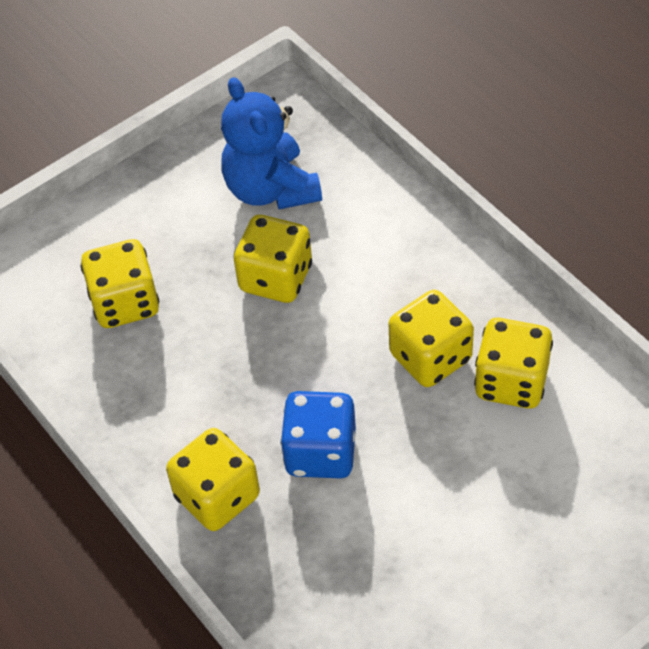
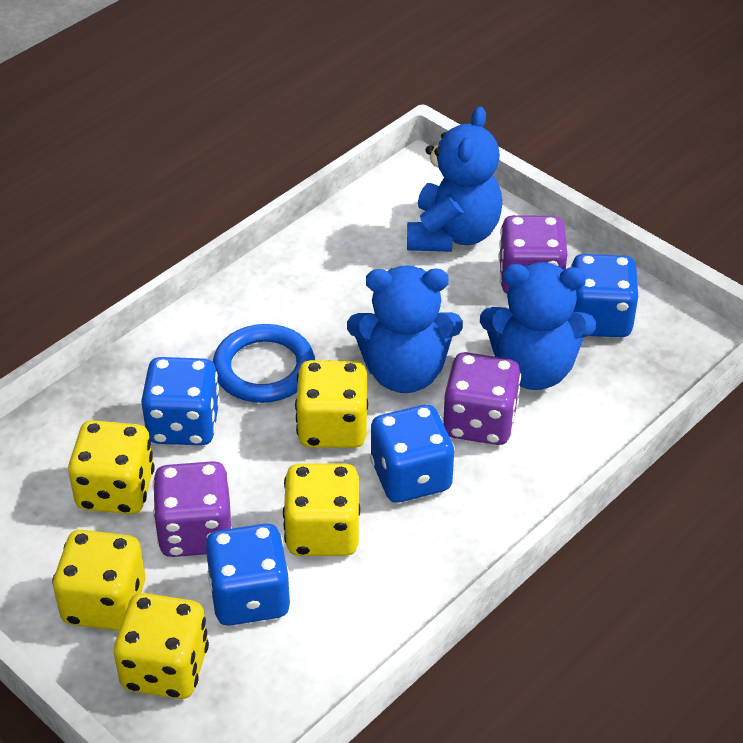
blue dice: 1 -> 4
blue ring: 0 -> 1
blue teddy bear: 1 -> 3
purple dice: 0 -> 3

